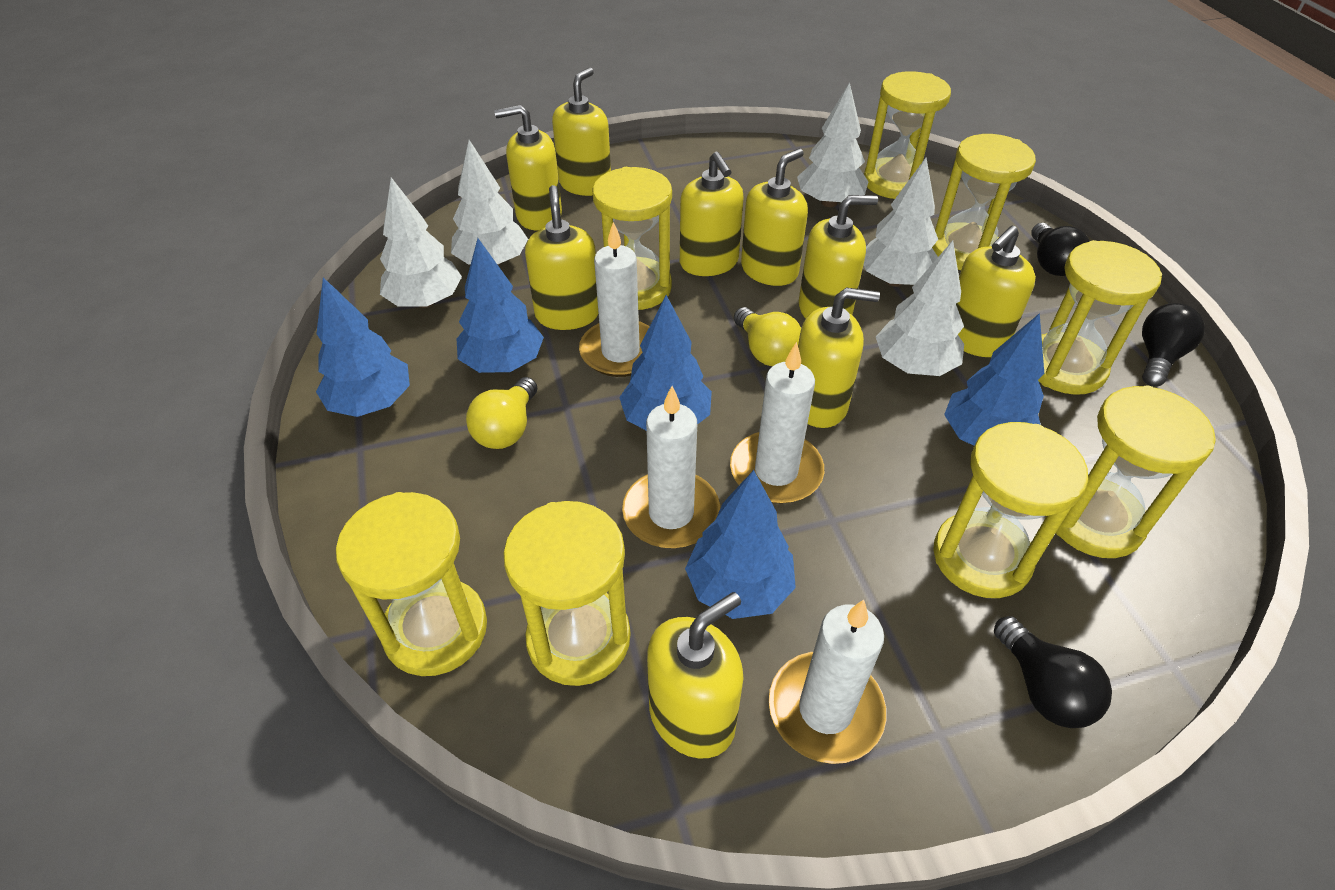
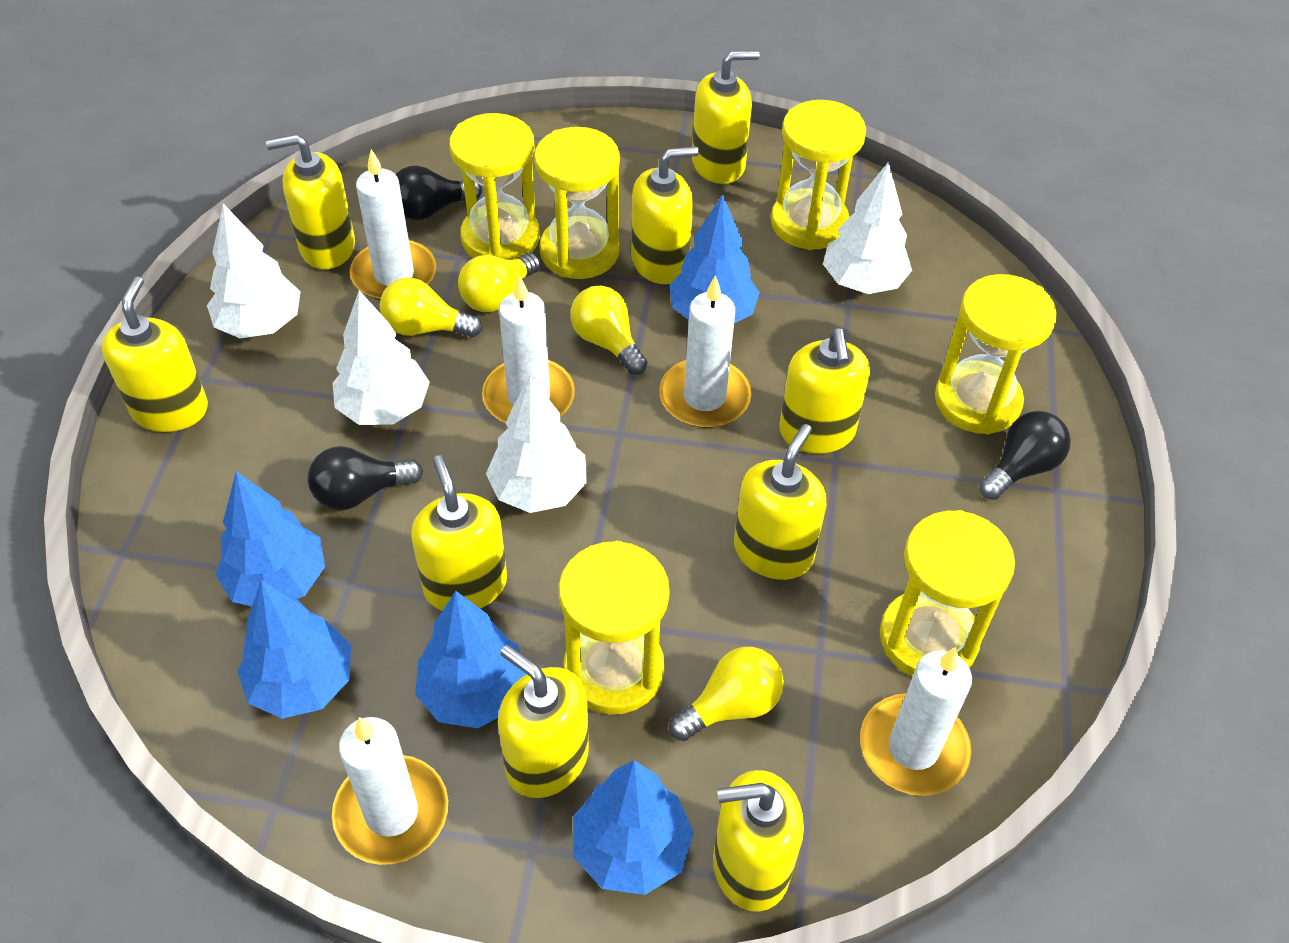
white candle: 4 -> 5
white tree: 5 -> 4
yellow hourglass: 8 -> 6
yellow light bulb: 2 -> 4

